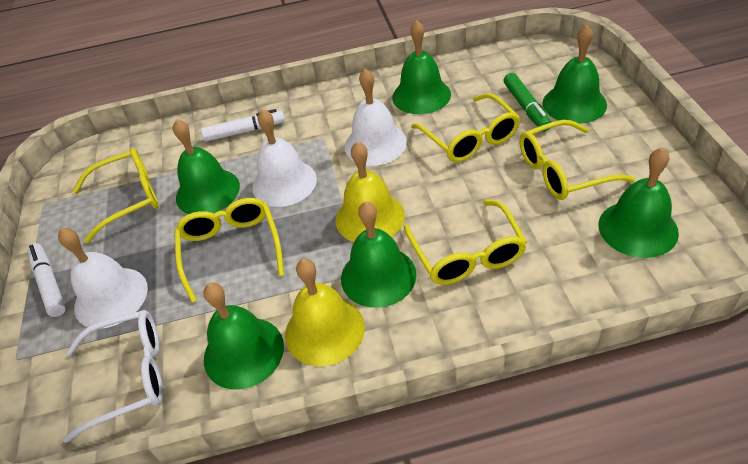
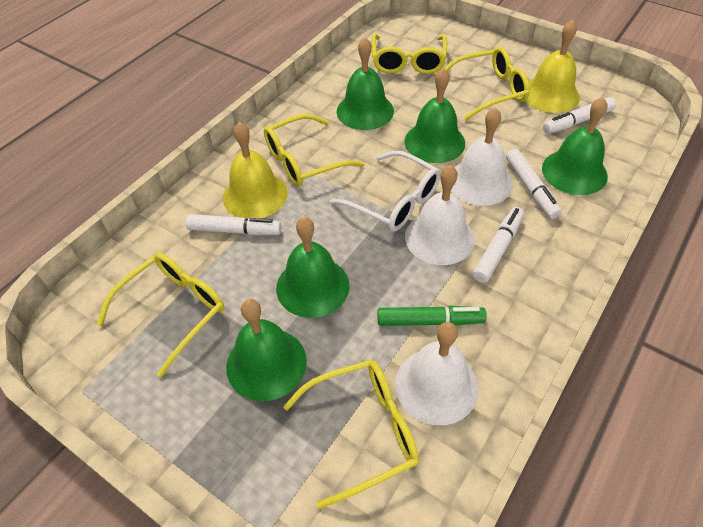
green bell: 6 -> 5
white marker: 2 -> 4

